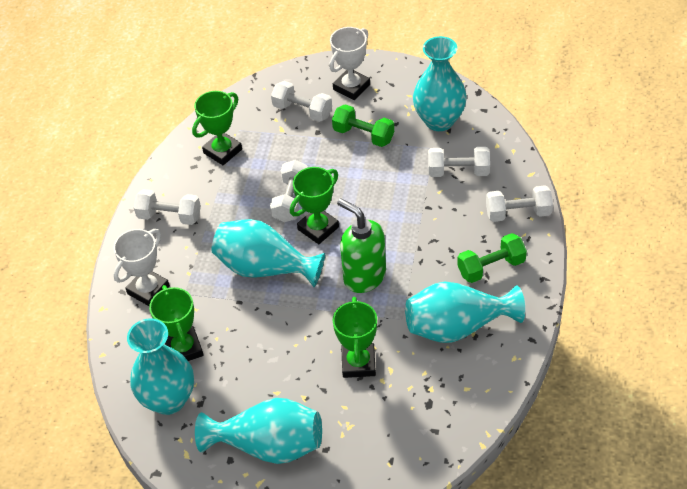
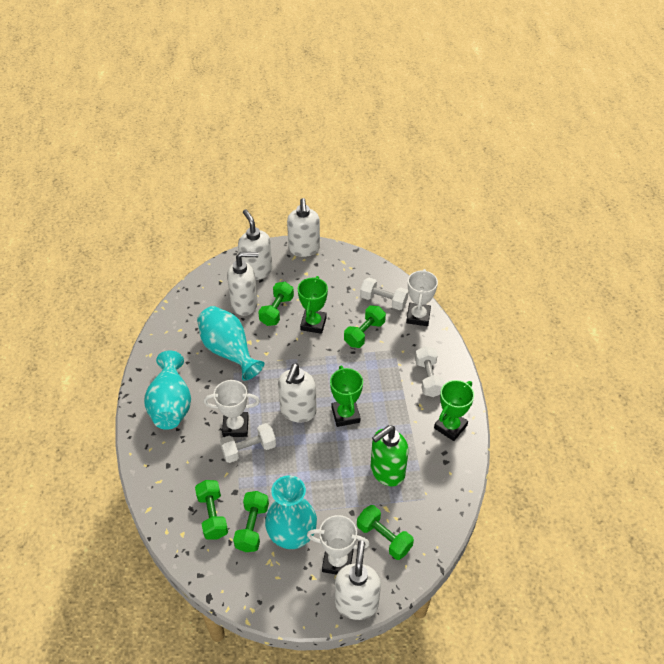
green dumbbell: 2 -> 5
green trophy: 4 -> 3
turquoise vase: 5 -> 3
white dumbbell: 5 -> 3
white soap dispenser: 0 -> 5
white trophy: 2 -> 3

